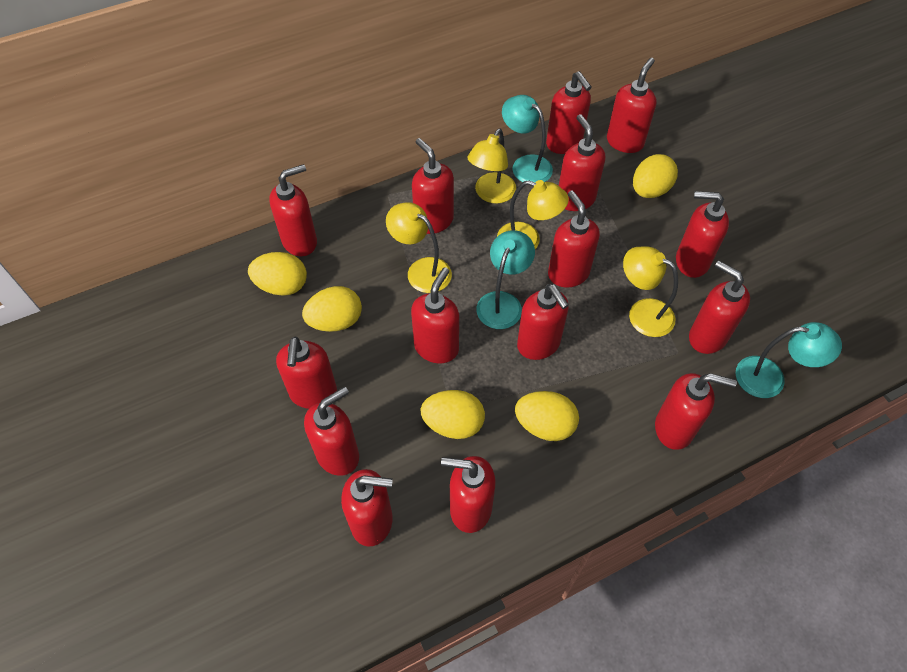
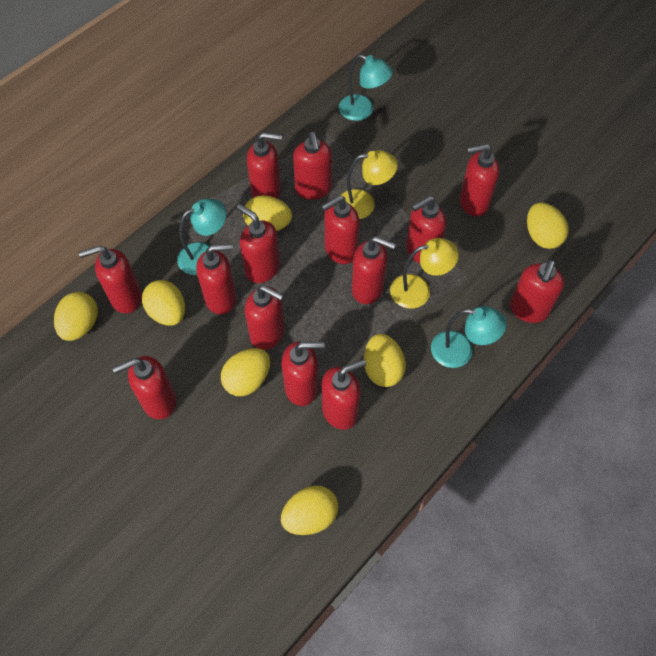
red soap dispenser: 15 -> 14
yellow egg: 5 -> 7
yellow lamp: 4 -> 2

